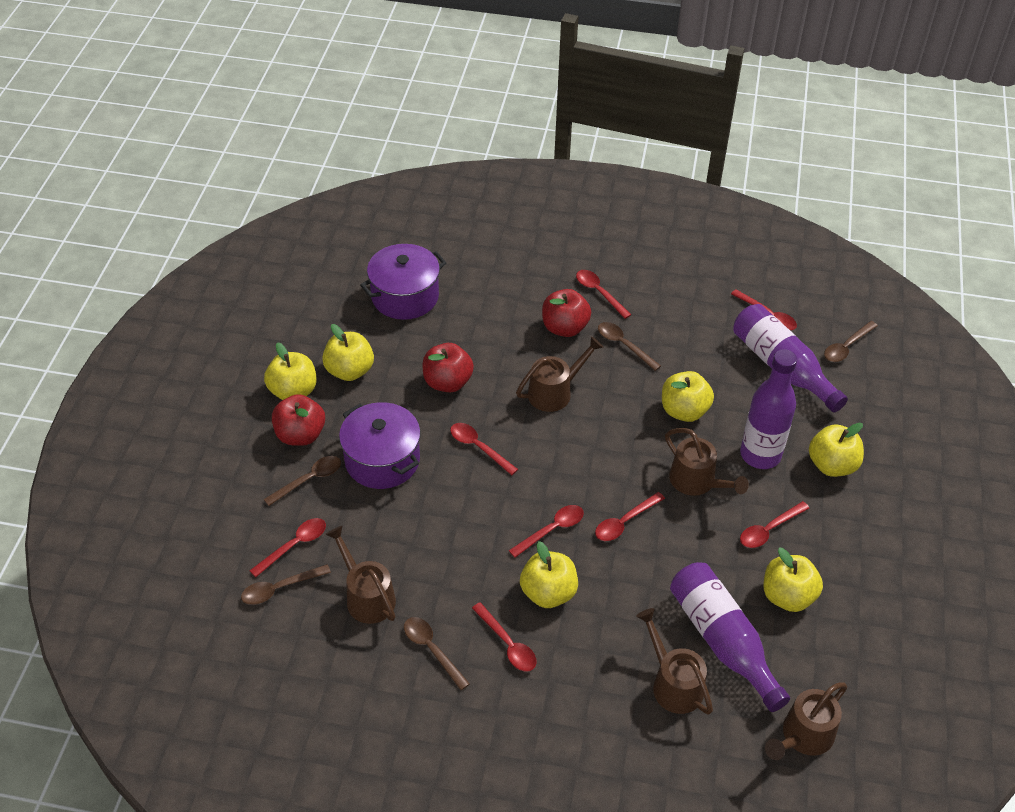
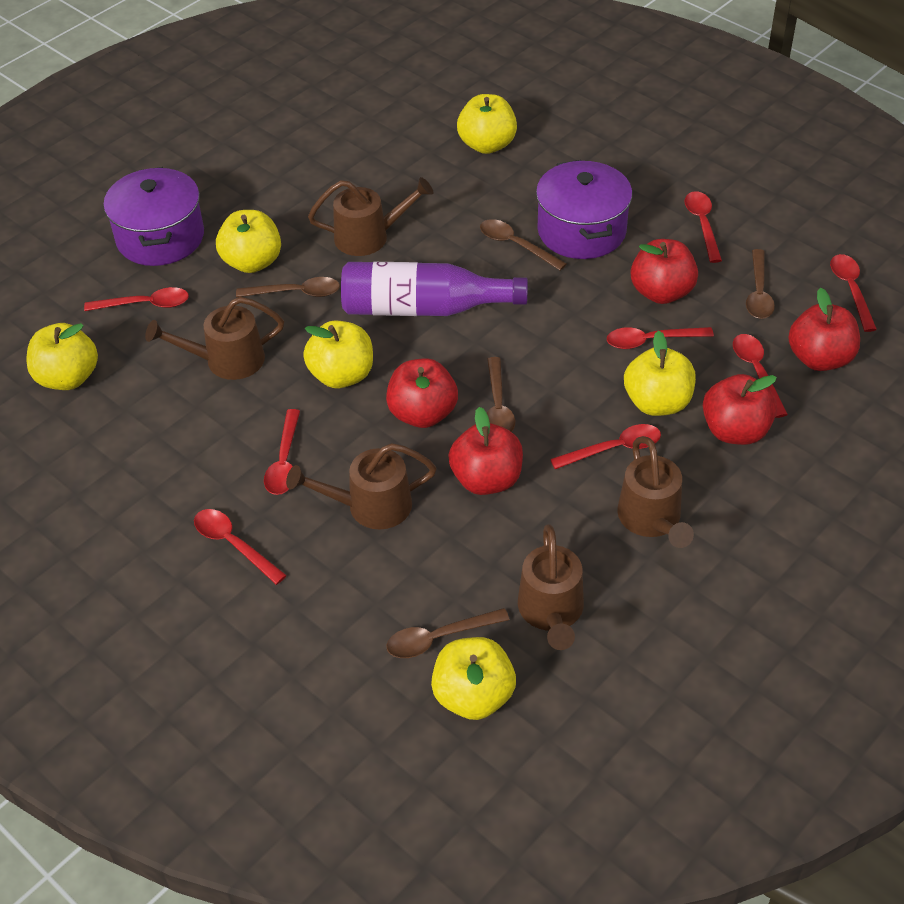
purple bottle: 3 -> 1
red apple: 3 -> 5

